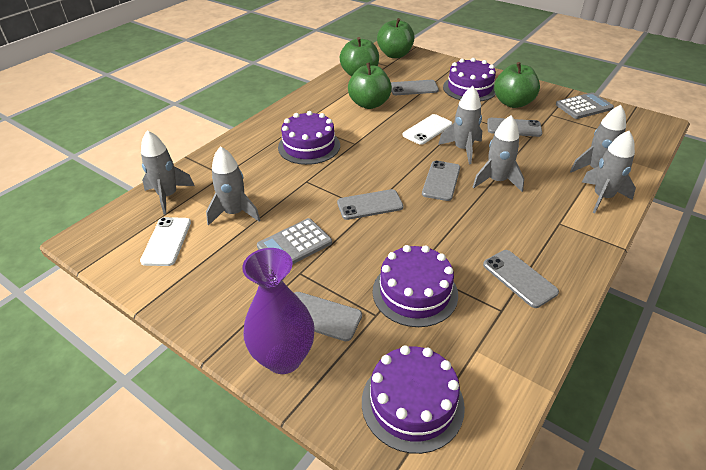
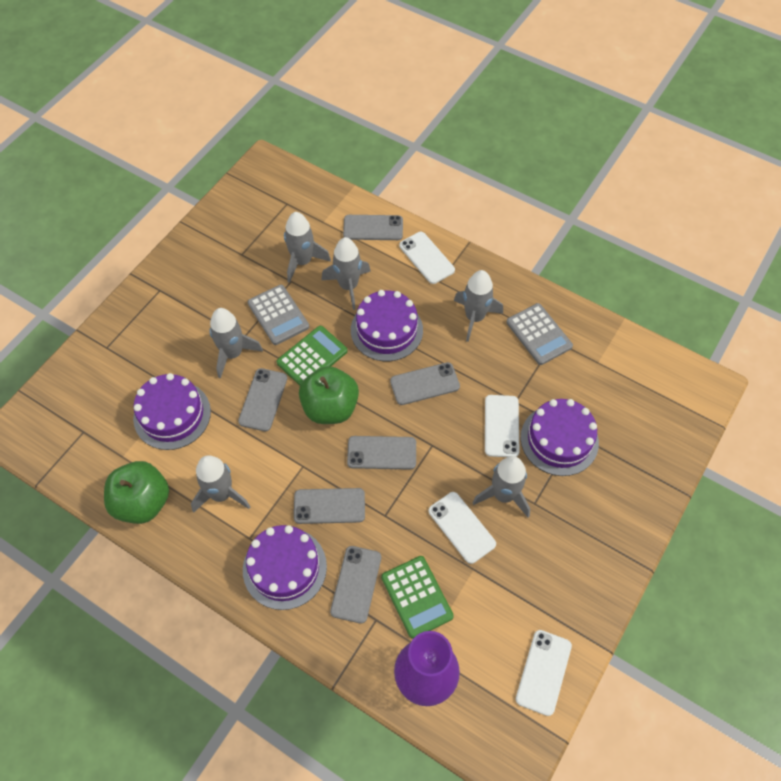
green apple: 4 -> 2
green calculator: 0 -> 2
white phone: 2 -> 4

